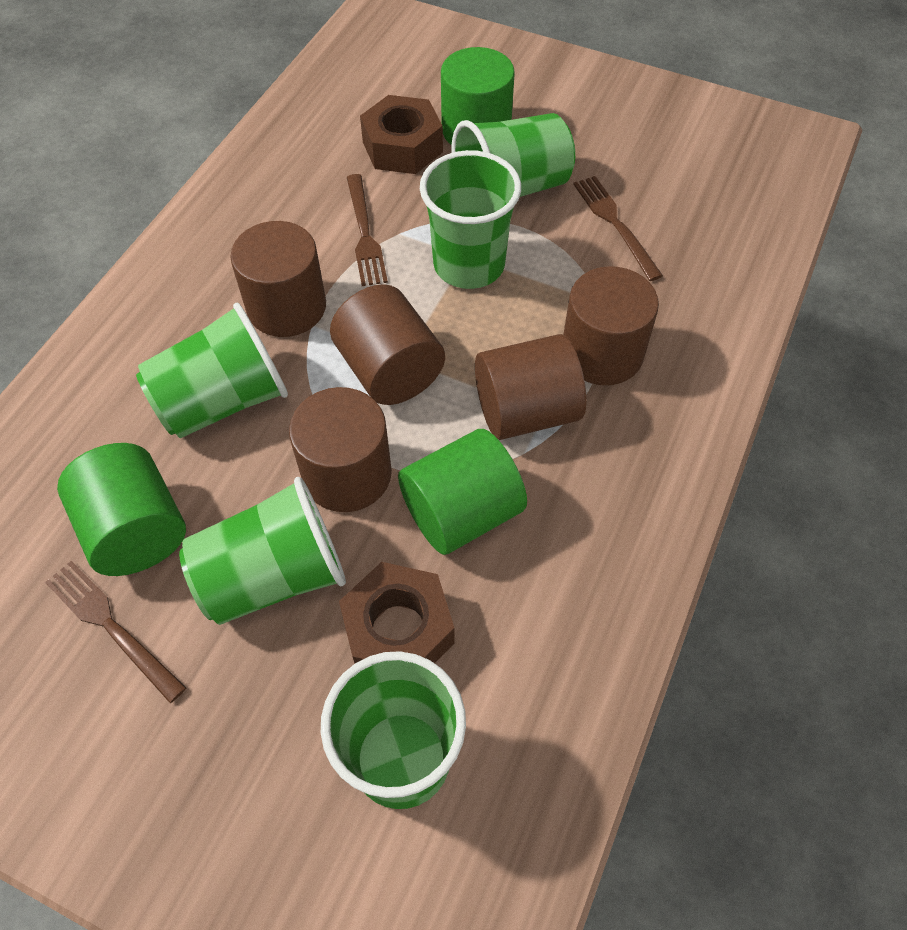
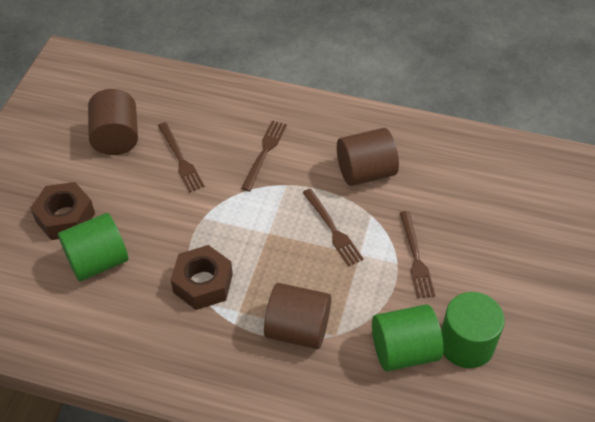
brown cylinder: 5 -> 3
brown fork: 3 -> 4
green cup: 5 -> 0

